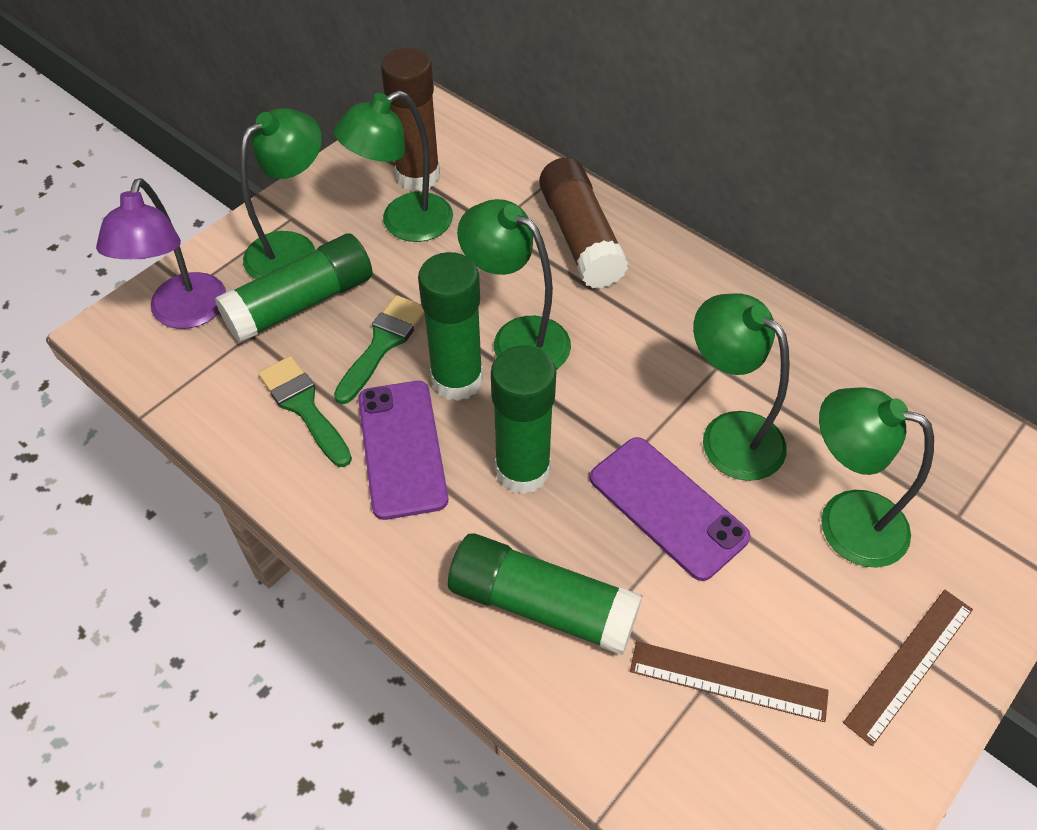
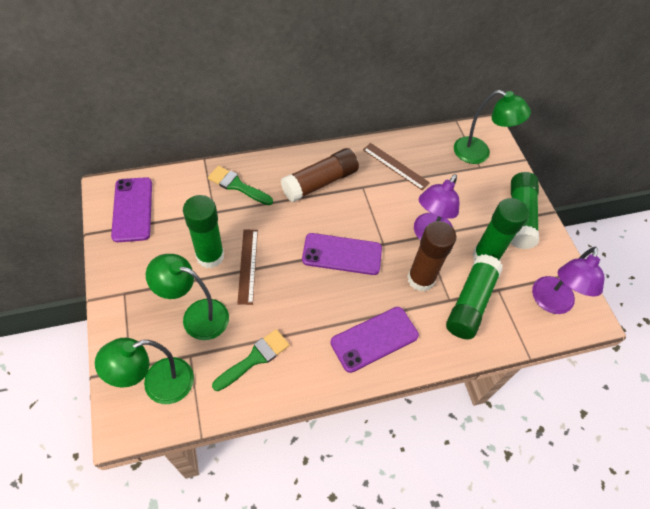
green lamp: 5 -> 3
purple lamp: 1 -> 2
purple phone: 2 -> 3

